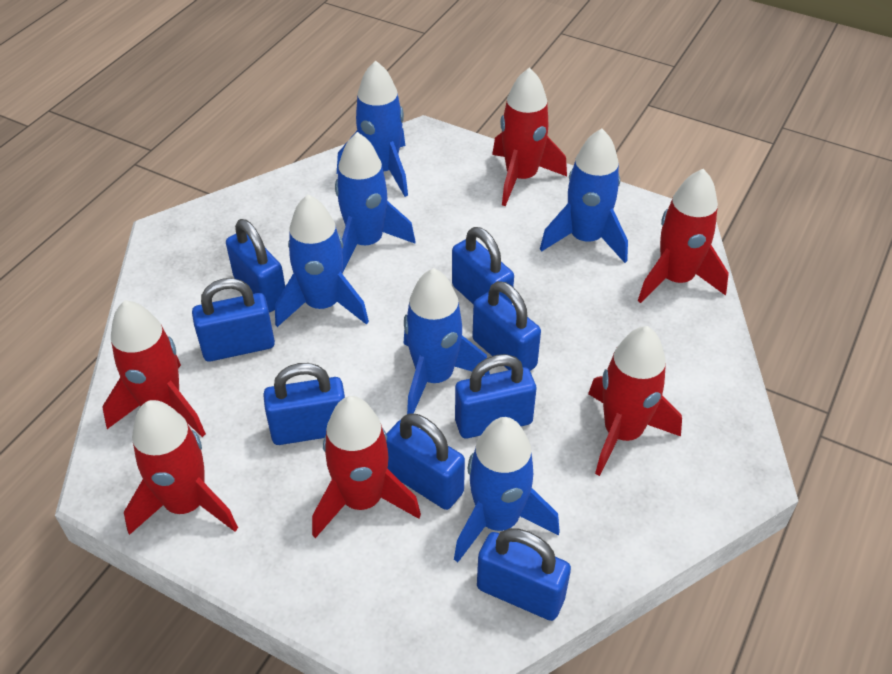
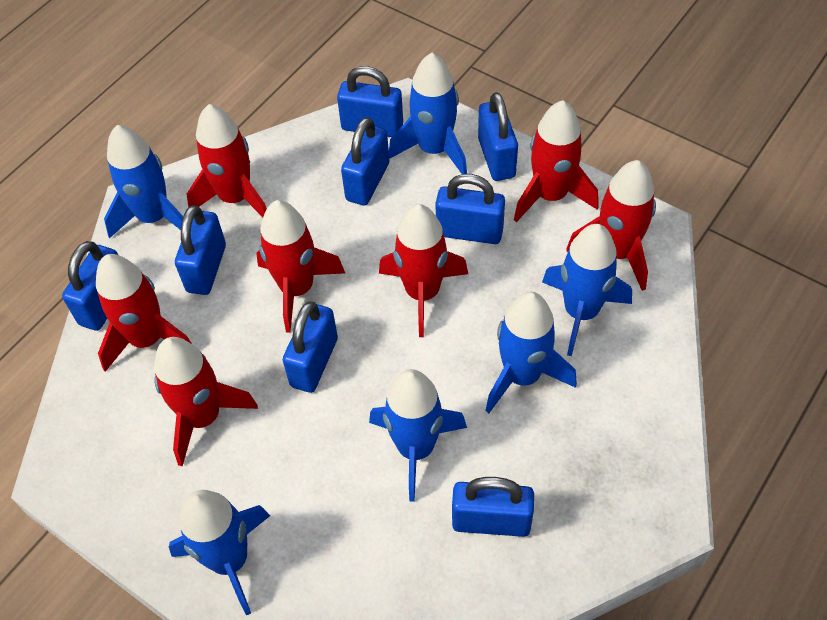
red rocket: 6 -> 7

